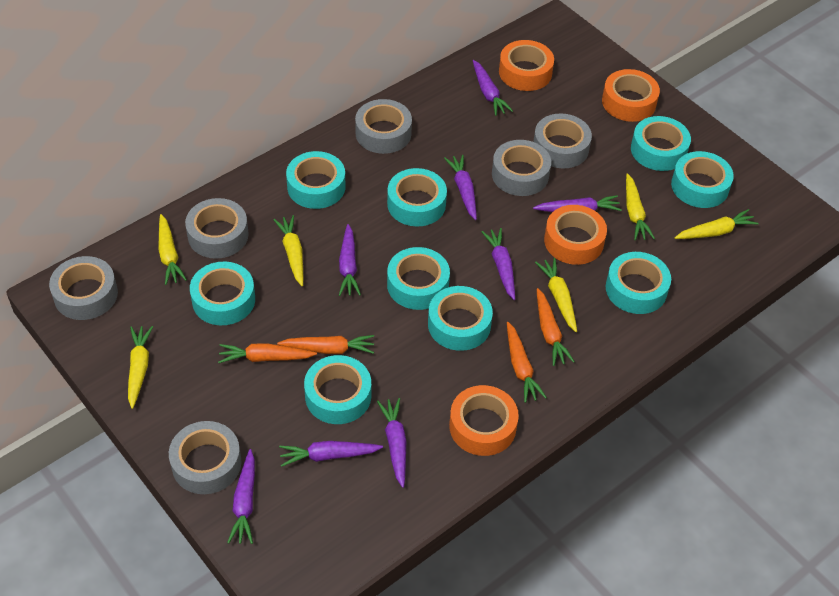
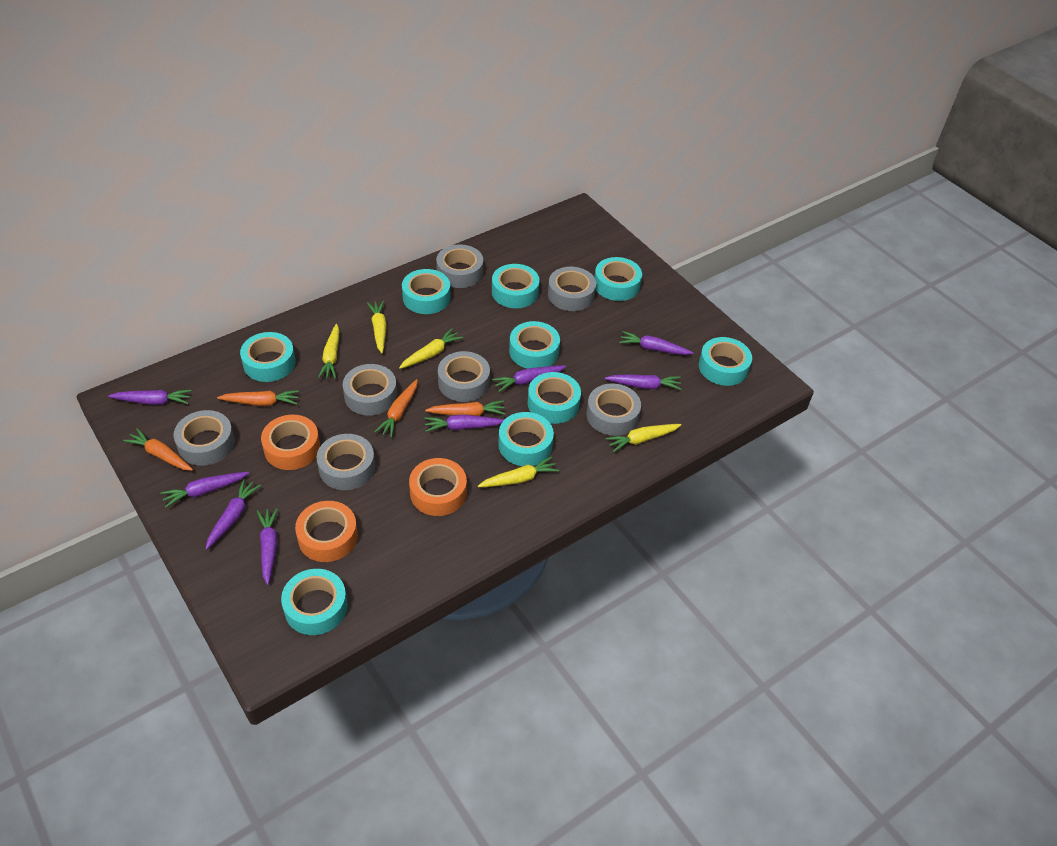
grey tape: 6 -> 7
orange tape: 4 -> 3
yellow carrot: 6 -> 5

